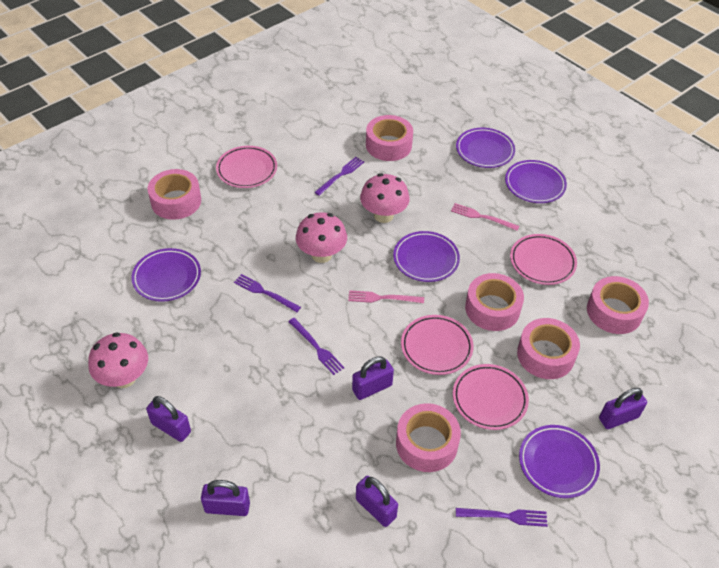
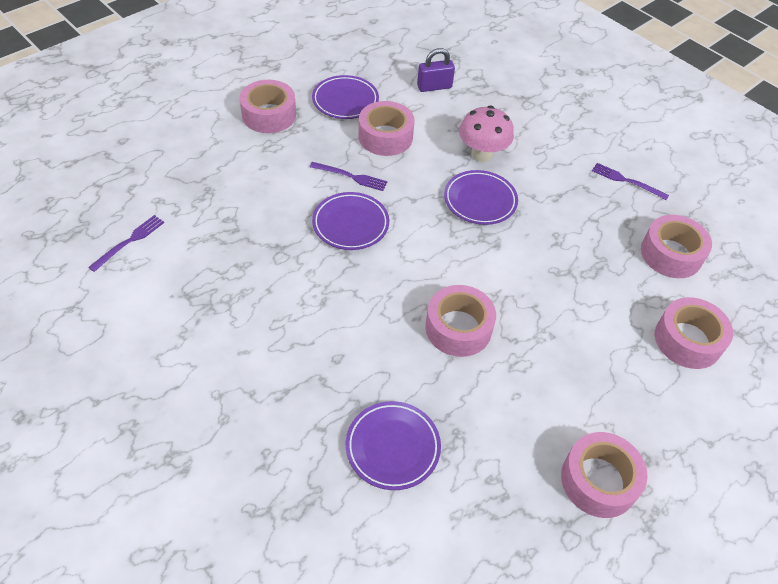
pink fork: 2 -> 0
pink mushroom: 3 -> 1
pink plate: 4 -> 0
purple fork: 4 -> 3
purple padlock: 5 -> 1
purple plate: 5 -> 4

